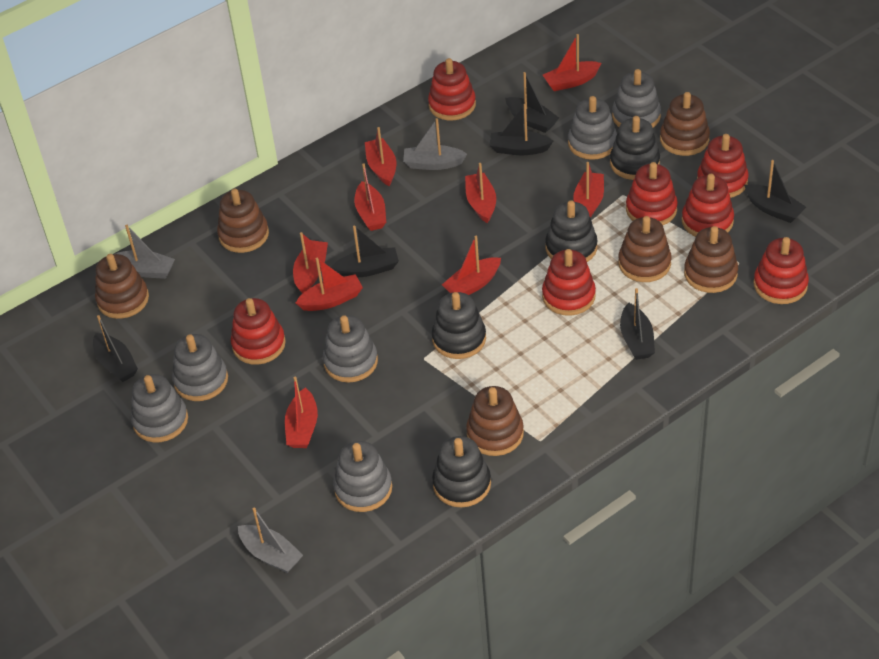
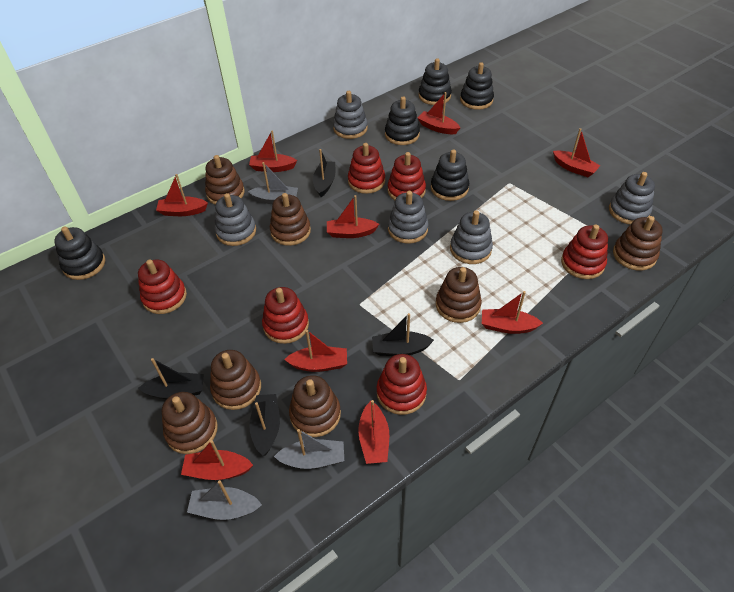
black boat: 6 -> 4
black stacking toy: 4 -> 5
brown stacking toy: 6 -> 7
grey stacking toy: 6 -> 5
red stacking toy: 7 -> 6

